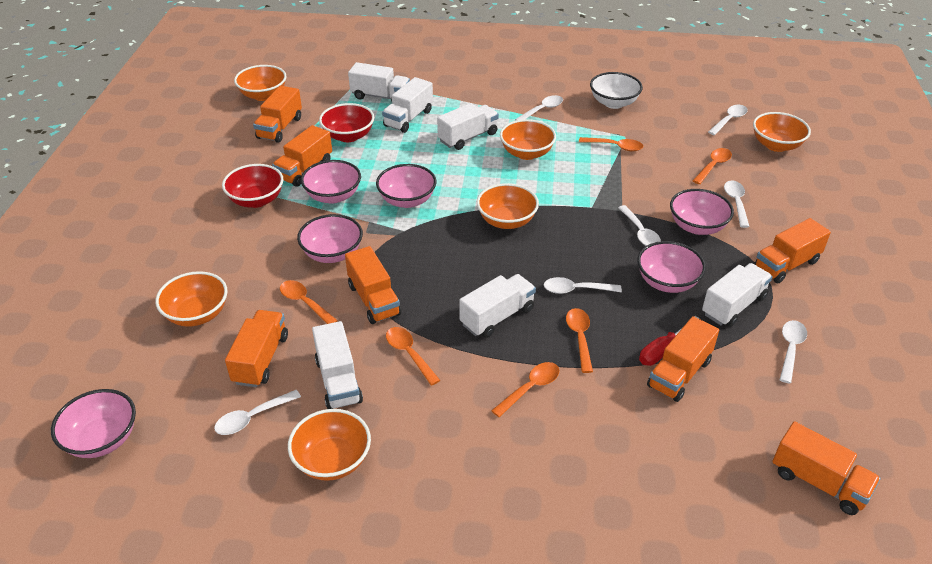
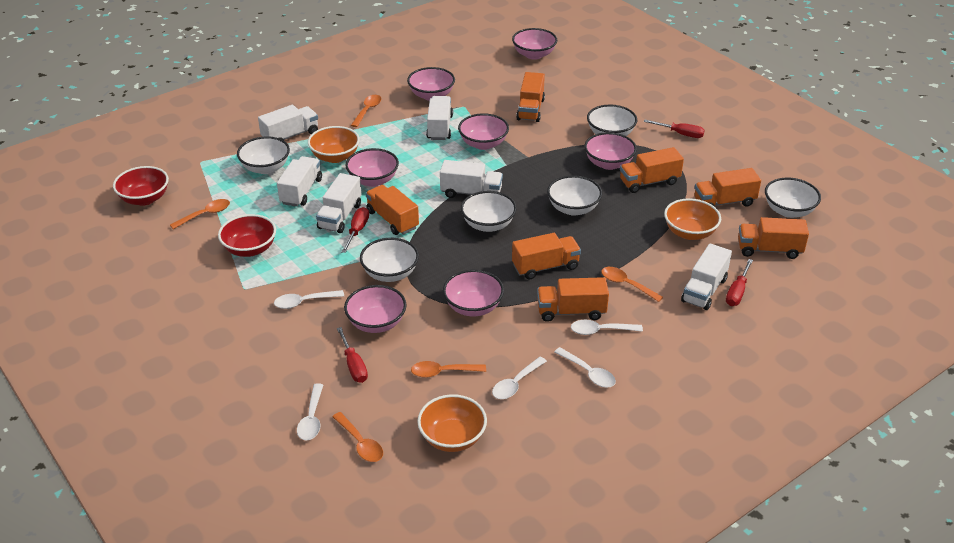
orange bowl: 6 -> 3
orange spoon: 6 -> 5
pink bowl: 6 -> 7
red screwdriver: 1 -> 4
white bowl: 1 -> 6
white spoon: 7 -> 5

